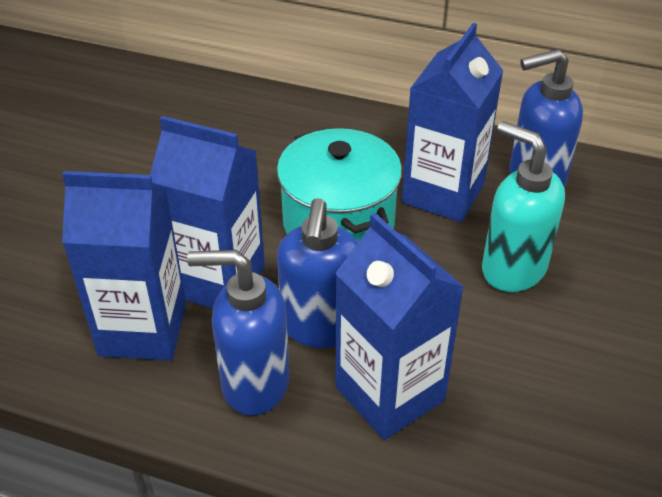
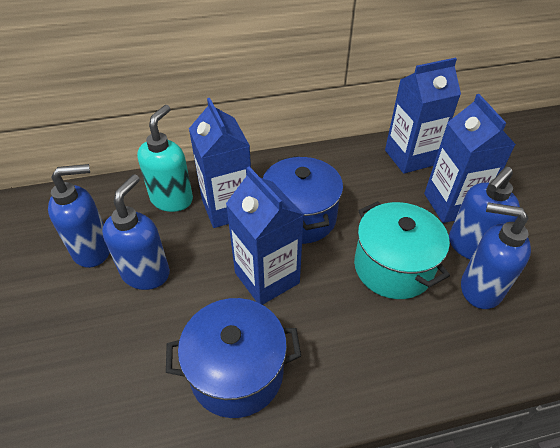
blue pot: 0 -> 2
blue soap dispenser: 3 -> 4

